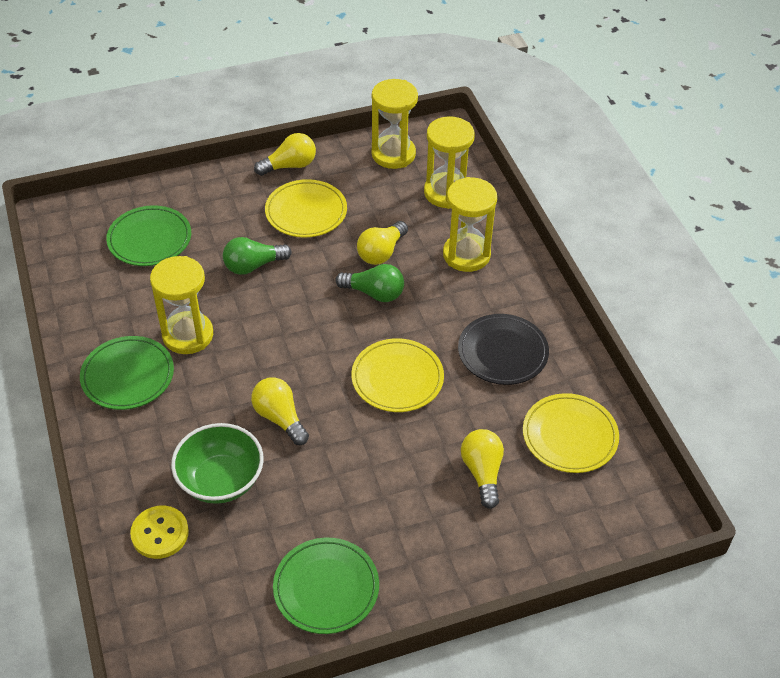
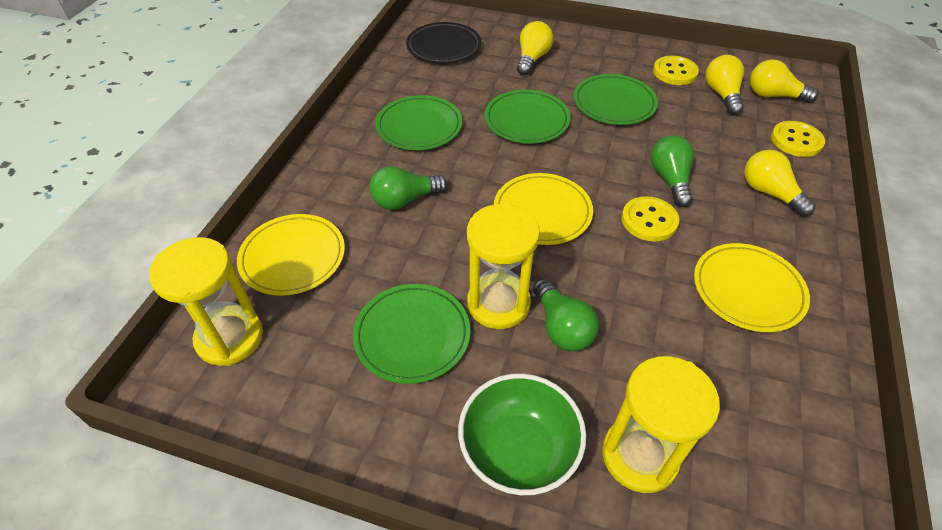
green light bulb: 2 -> 3
green plate: 3 -> 4
yellow button: 1 -> 3
yellow hourglass: 4 -> 3

